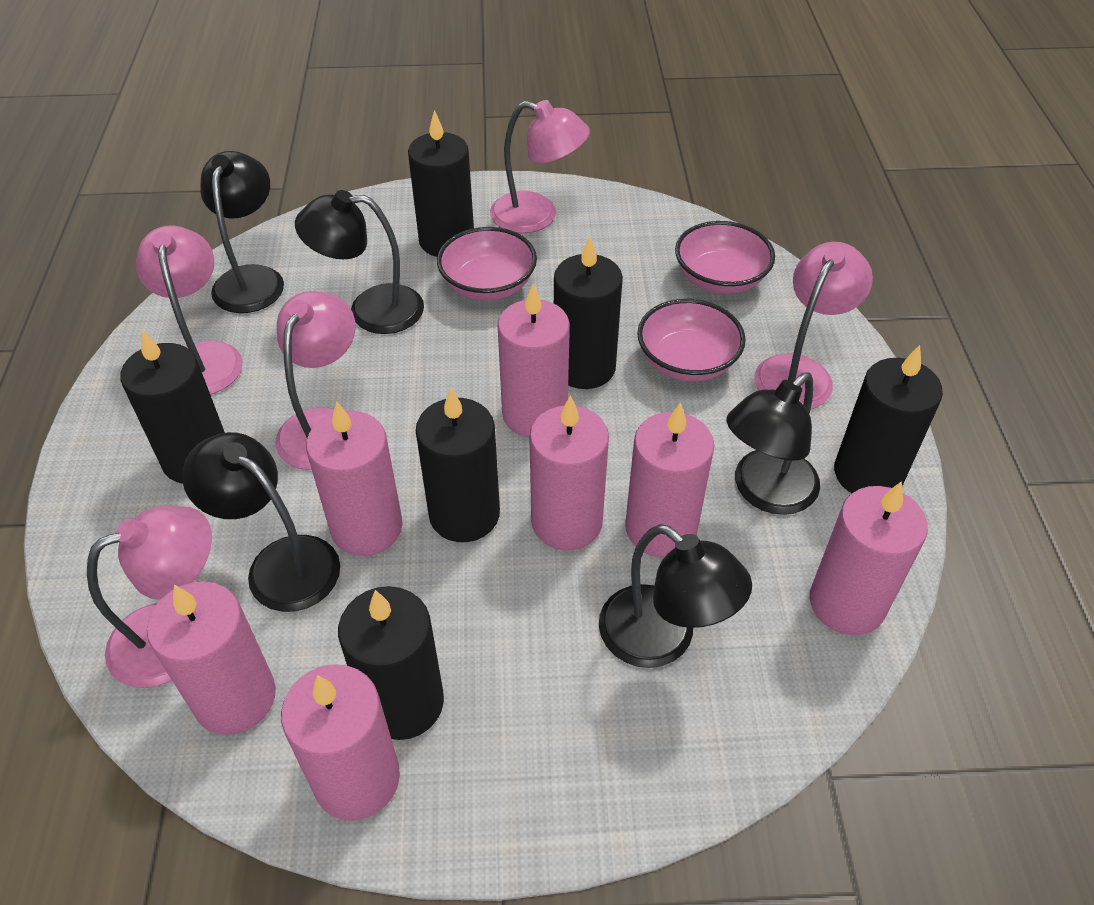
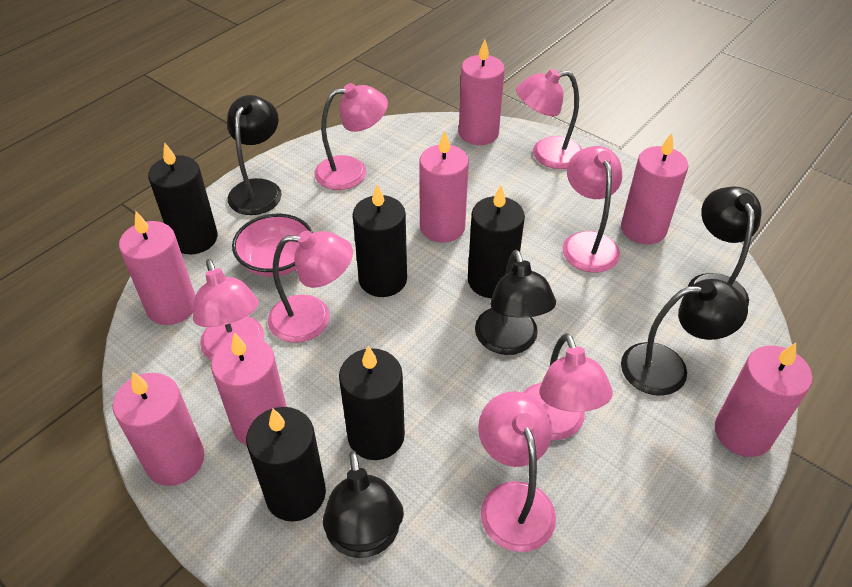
black candle: 6 -> 5
pink bowl: 3 -> 1
pink lamp: 5 -> 7

